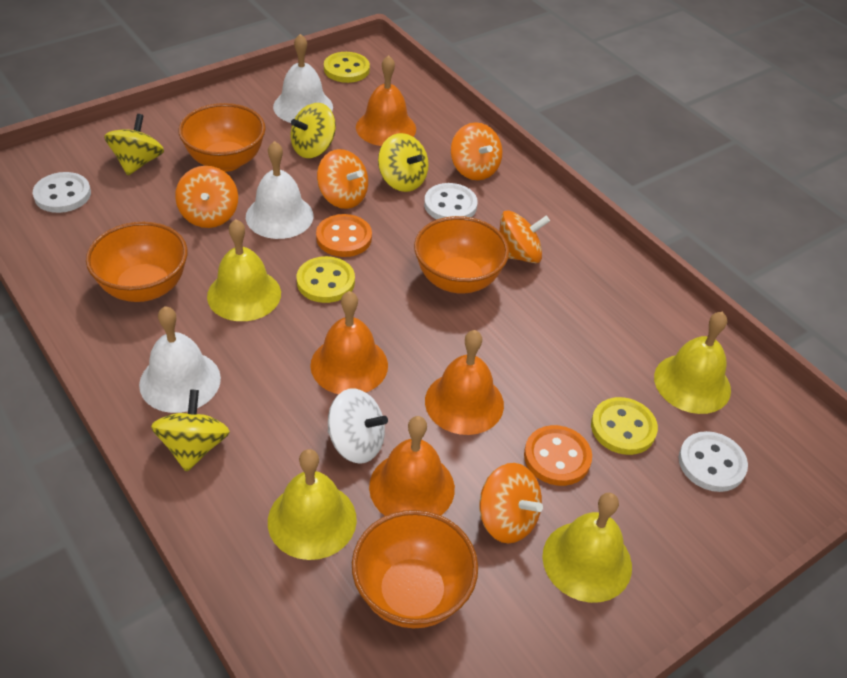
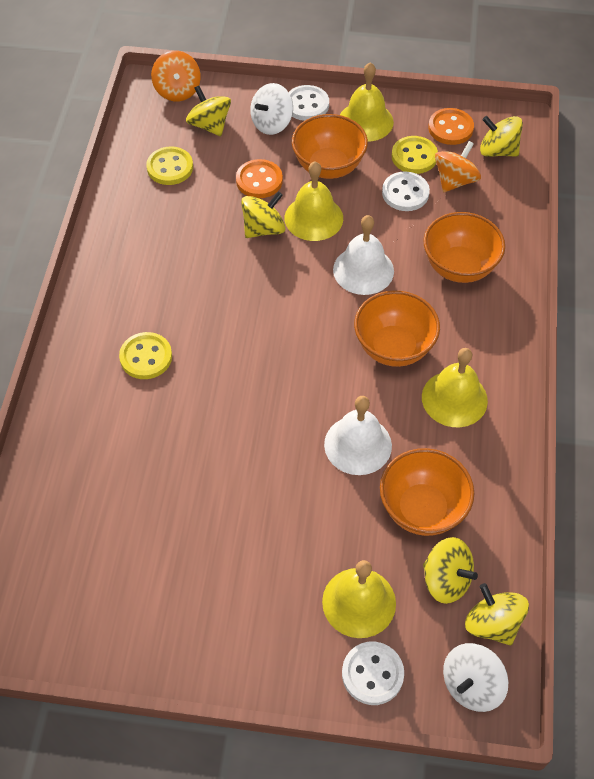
orange bell: 4 -> 0
orange spinning top: 5 -> 2
white bell: 3 -> 2
white spinning top: 1 -> 2
yellow spinning top: 4 -> 5

